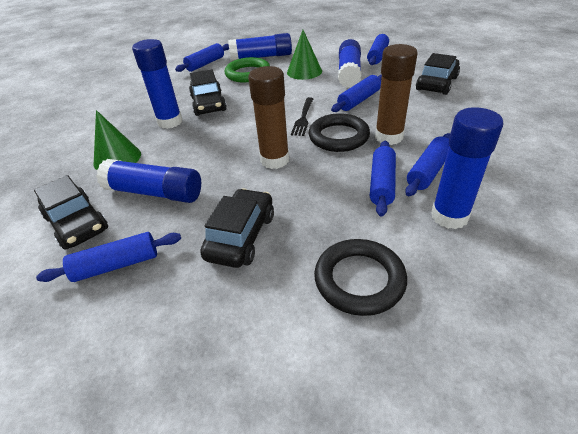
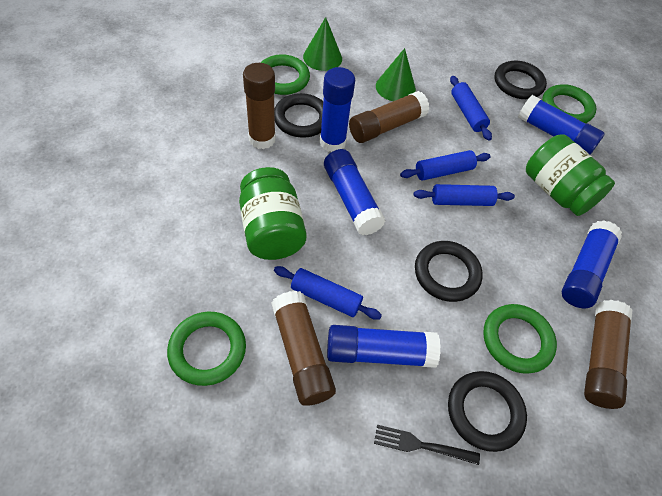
black car: 4 -> 0
black ring: 2 -> 4
blue rolling pin: 6 -> 4
brown glue stick: 2 -> 4
green jar: 0 -> 2
green ring: 1 -> 4

